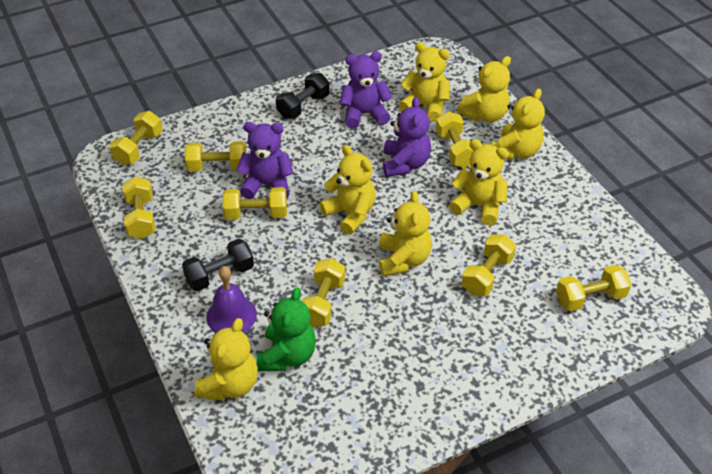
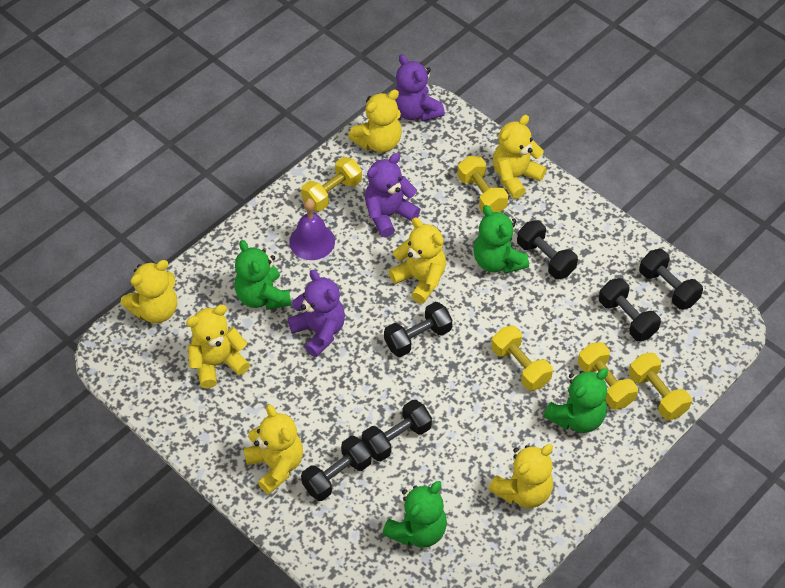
black dumbbell: 2 -> 6
green teddy bear: 1 -> 4
yellow dumbbell: 8 -> 5

